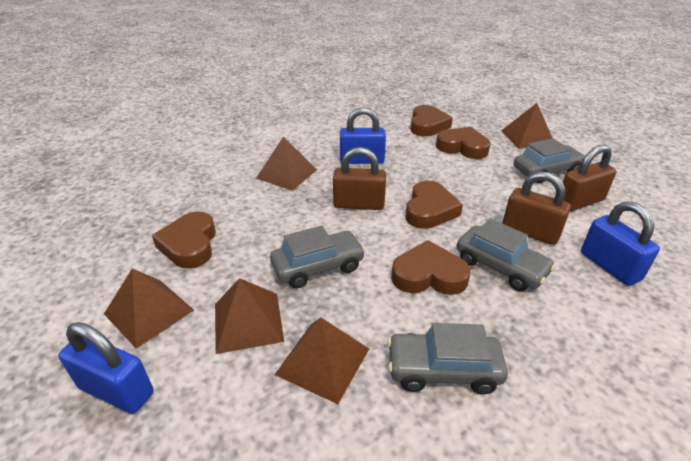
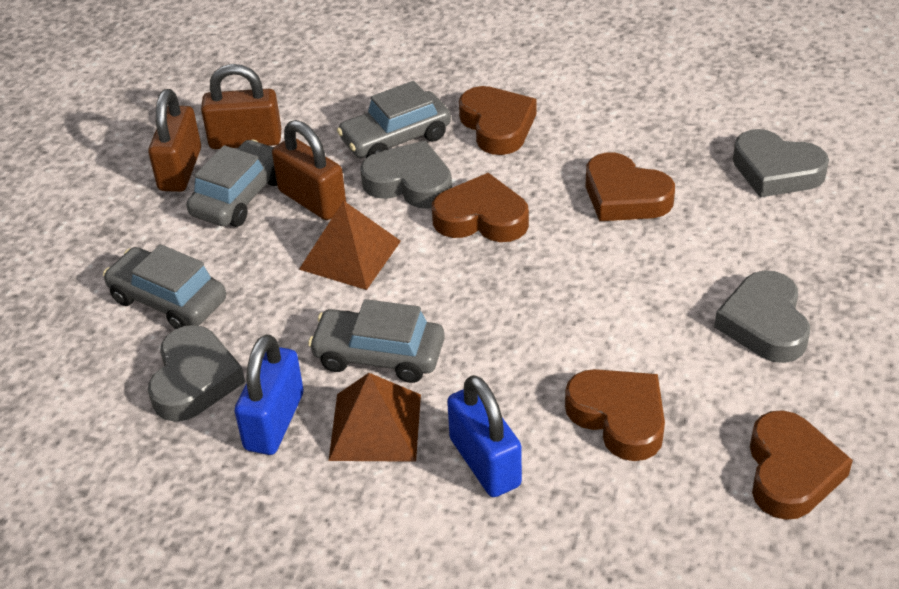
blue padlock: 3 -> 2
brown pyramid: 5 -> 2
grey heart: 0 -> 4

